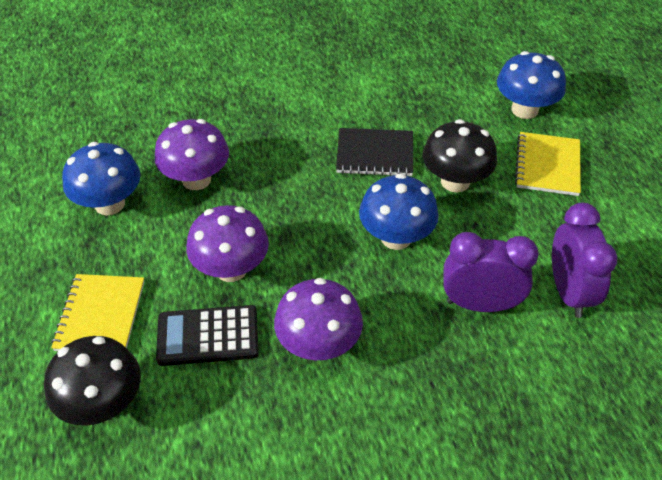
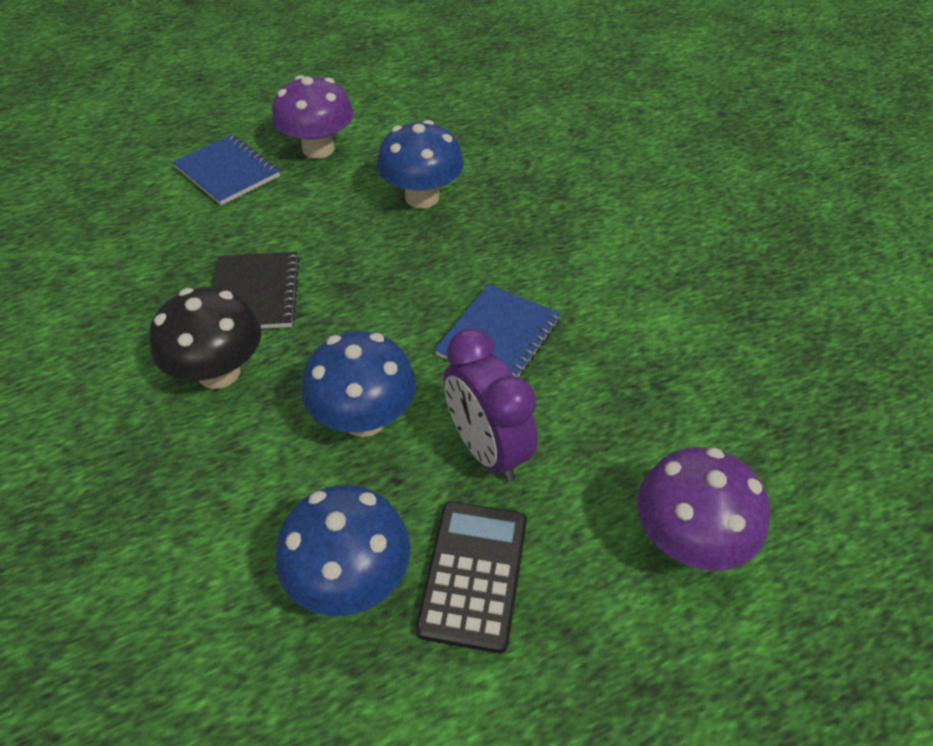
black mushroom: 2 -> 1
blue notebook: 0 -> 2
purple clock: 2 -> 1
purple mushroom: 3 -> 2
yellow notebook: 2 -> 0

